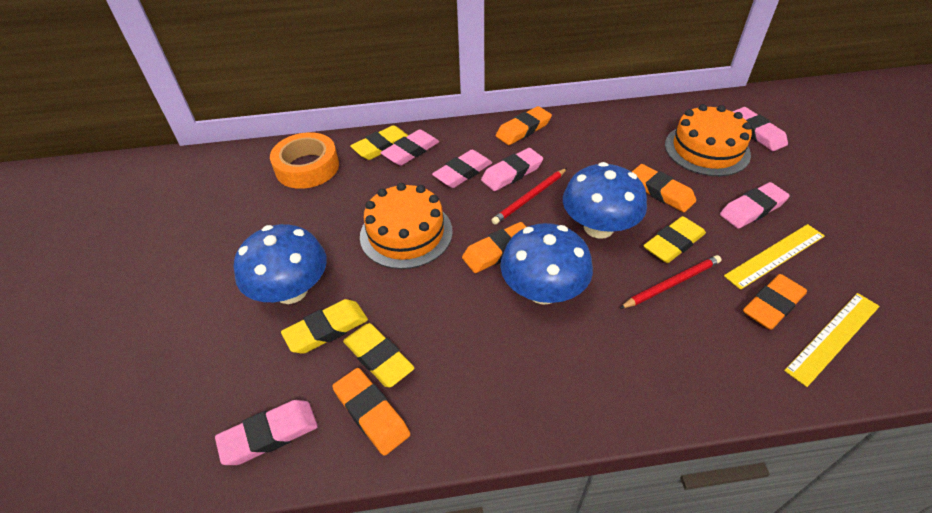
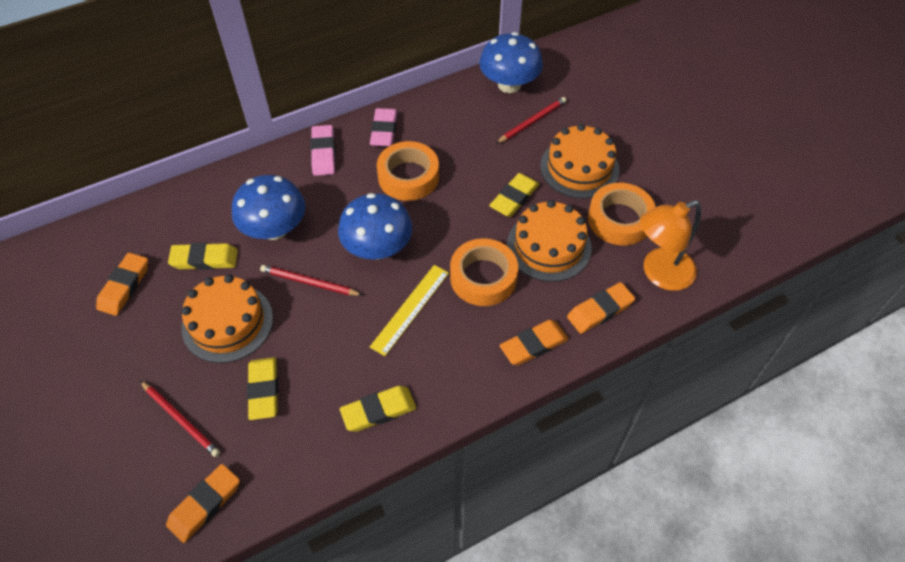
orange cake: 2 -> 3
orange eraser: 5 -> 4
orange lamp: 0 -> 1
orange tape: 1 -> 3
pink eraser: 6 -> 2
red pencil: 2 -> 3
yellow ruler: 2 -> 1

